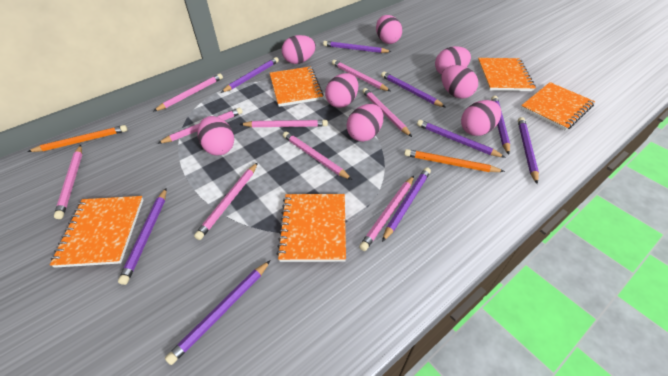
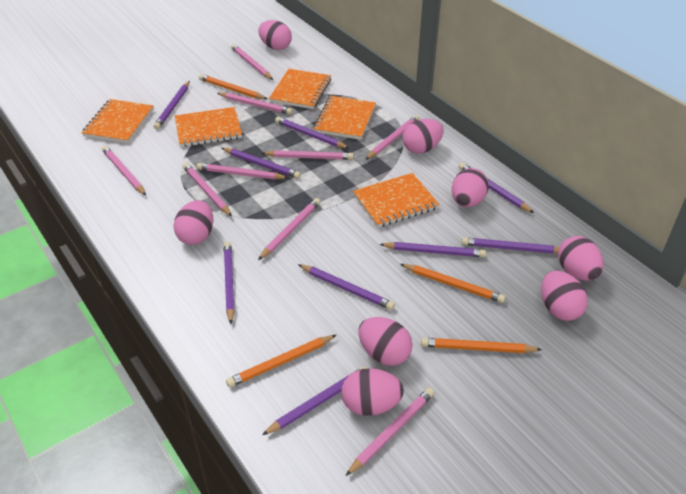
orange pencil: 2 -> 4

